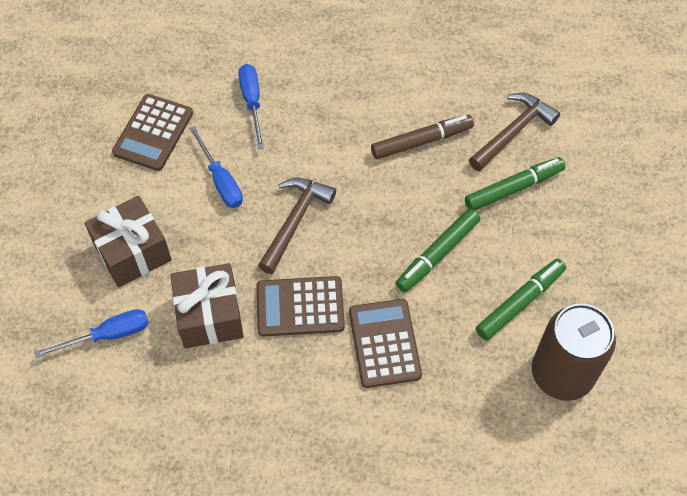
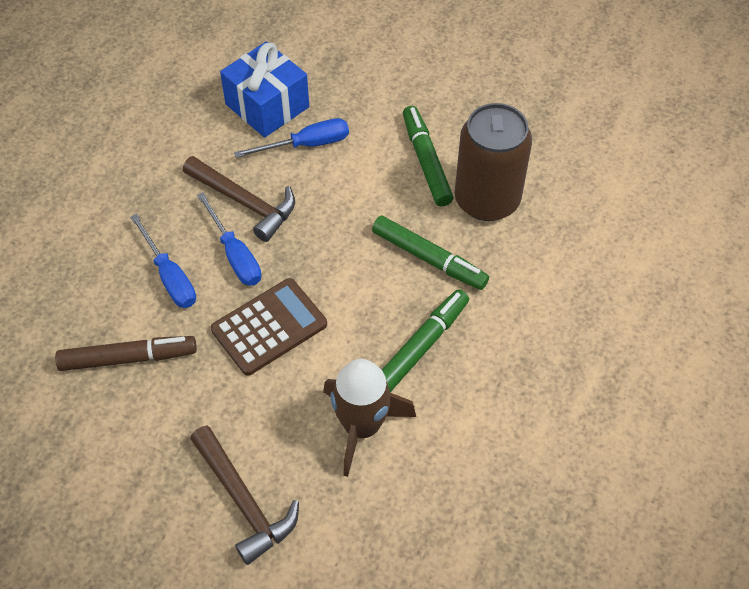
blue gift: 0 -> 1
brown calculator: 3 -> 1
brown gift: 2 -> 0
brown rocket: 0 -> 1

